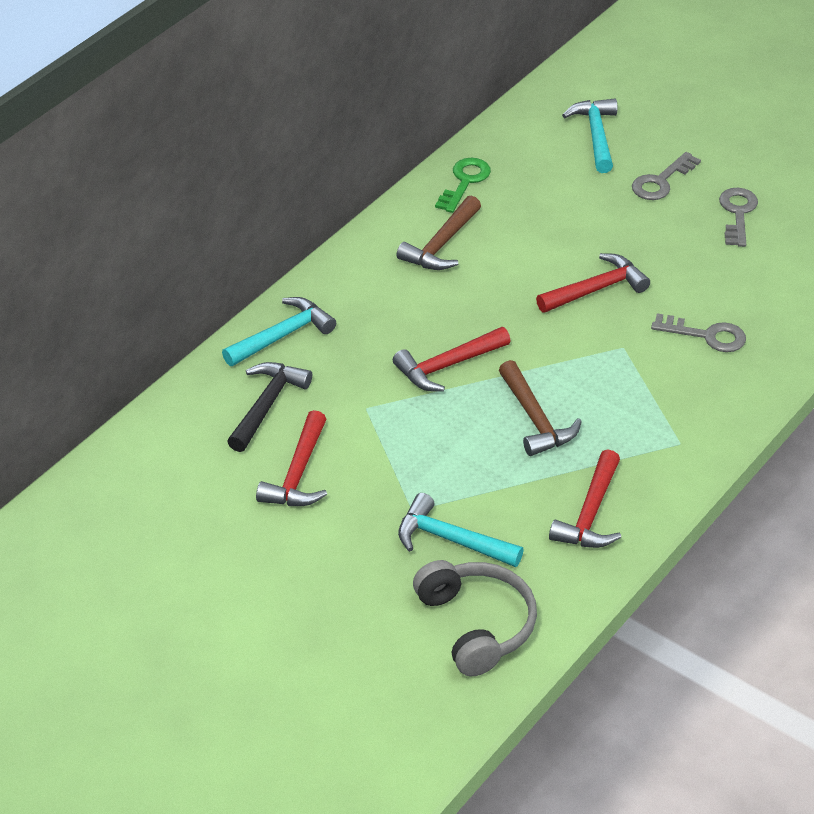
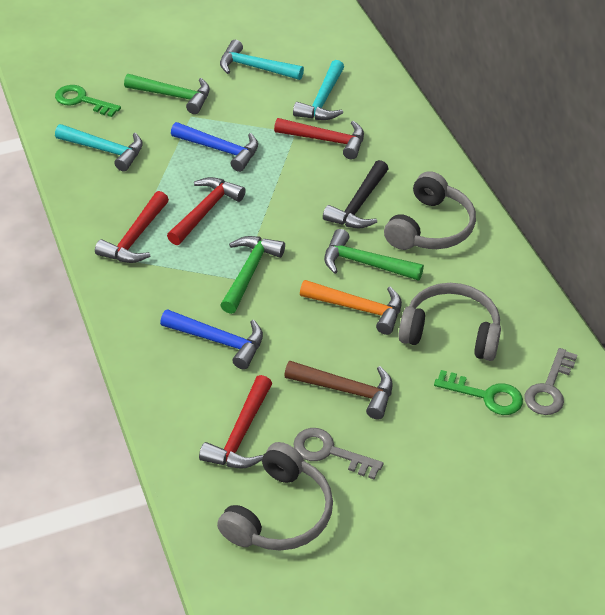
blue hammer: 0 -> 2
brown hammer: 2 -> 1
green hammer: 0 -> 3
green key: 1 -> 2
grey headphones: 1 -> 3
grey key: 3 -> 2
orange hammer: 0 -> 1

